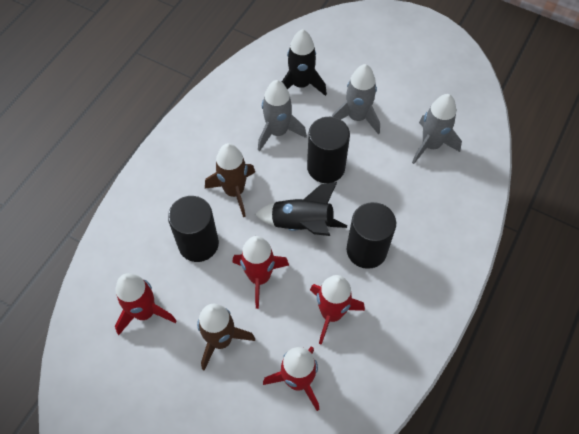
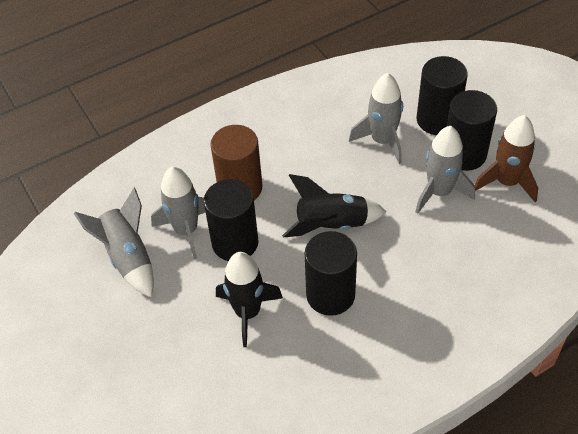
black cylinder: 3 -> 4
brown cylinder: 0 -> 1
brown rocket: 2 -> 1
grey rocket: 3 -> 4
red rocket: 4 -> 0

